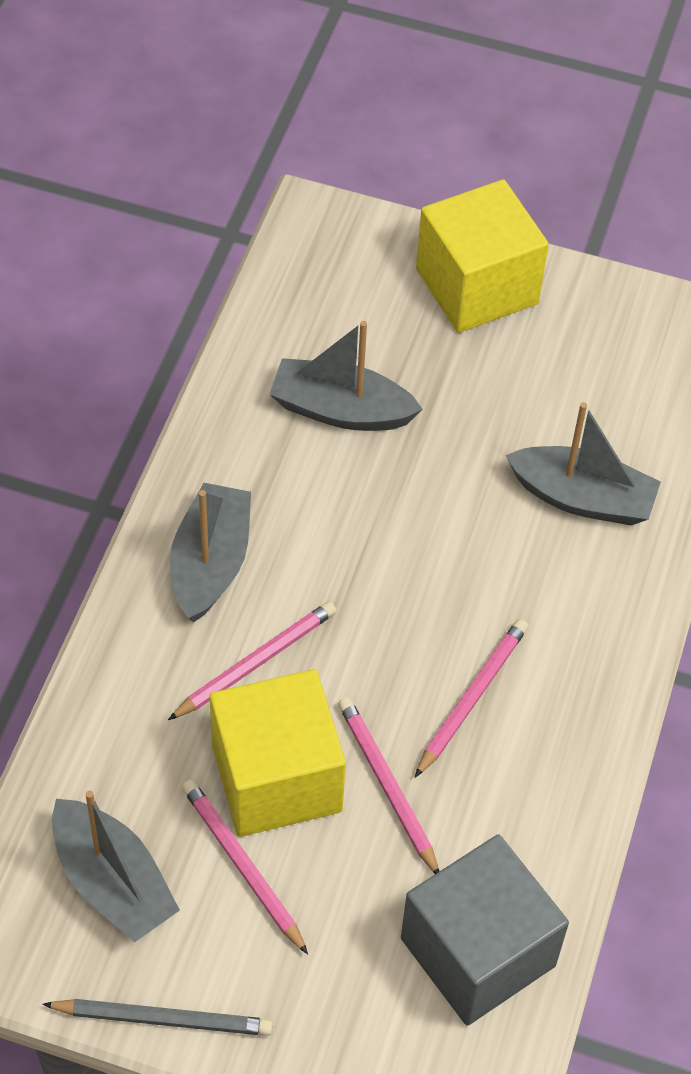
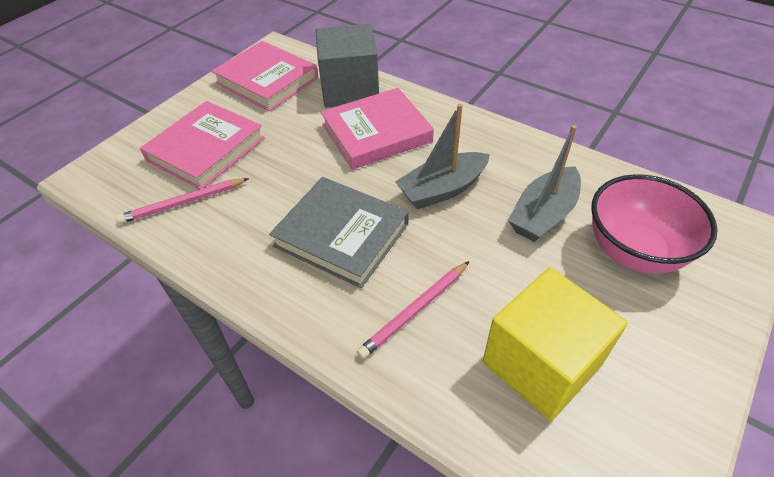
grey boat: 4 -> 2
grey book: 0 -> 1
grey pencil: 1 -> 0
pink book: 0 -> 3
pink bowl: 0 -> 1
pink pencil: 4 -> 2
yellow cube: 2 -> 1

